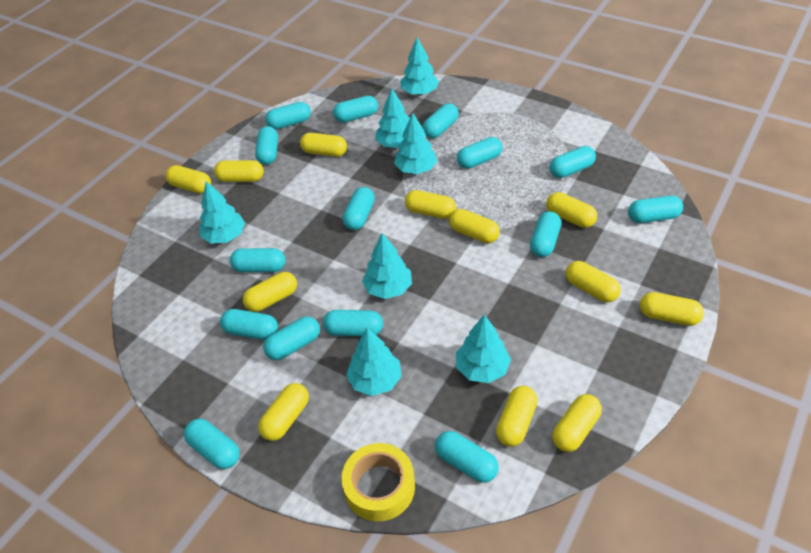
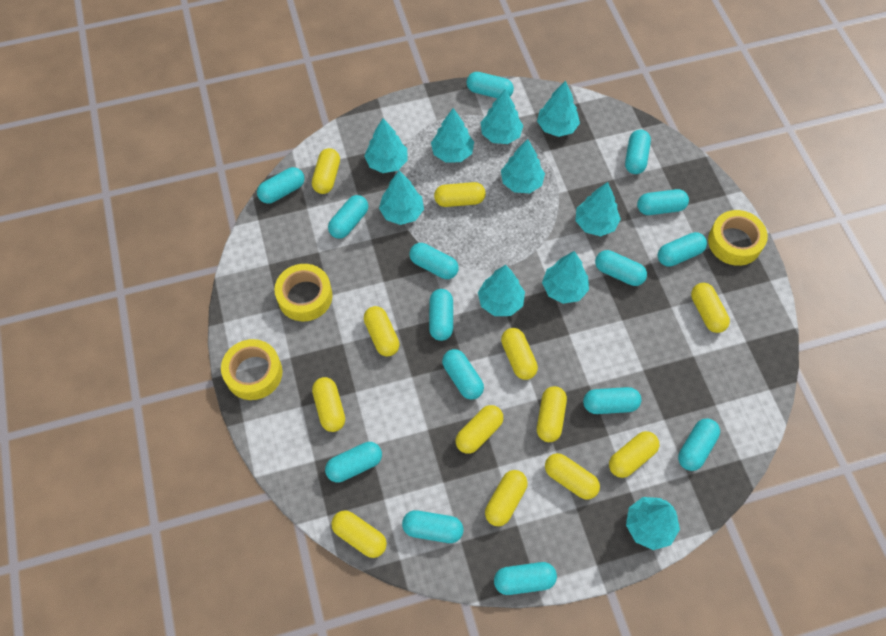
turquoise tree: 7 -> 10
yellow tape: 1 -> 3

